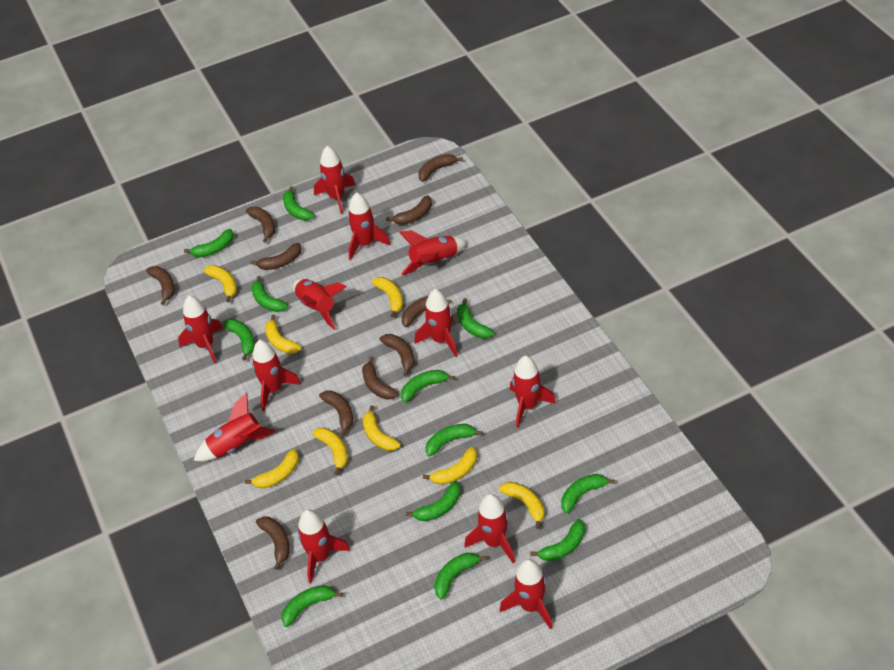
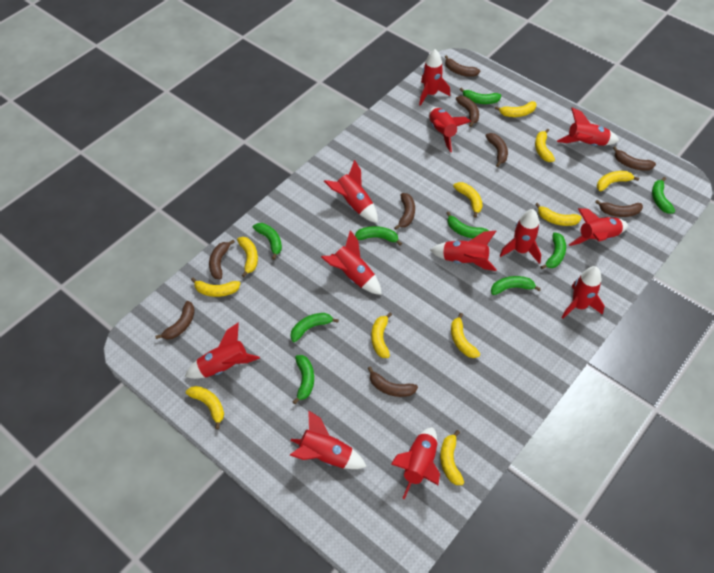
brown banana: 10 -> 9
green banana: 12 -> 9
yellow banana: 8 -> 11

